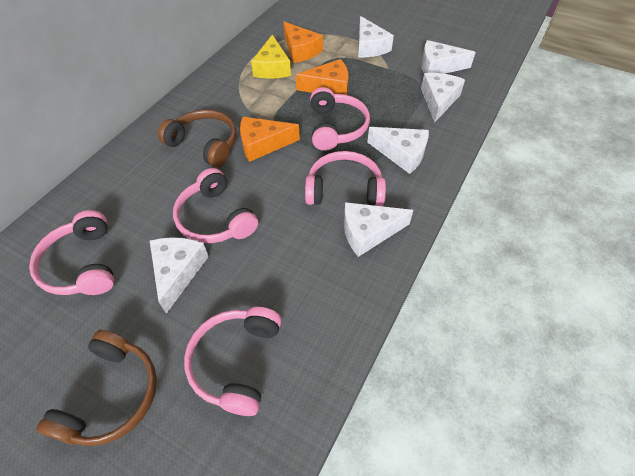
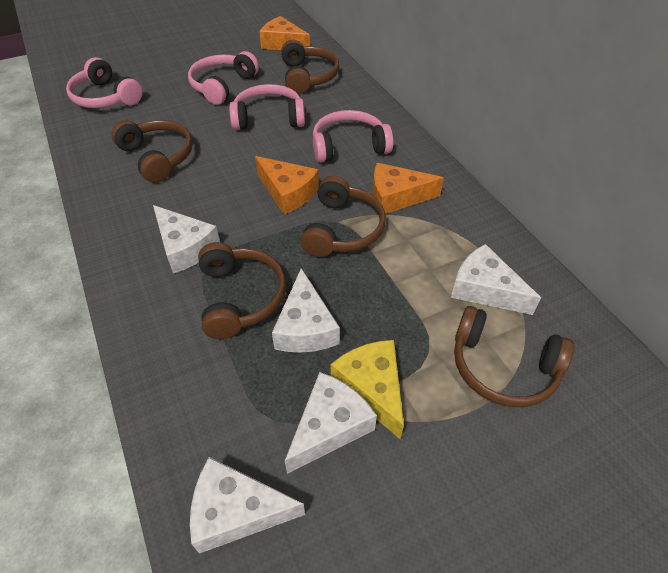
brown headphones: 2 -> 5
pink headphones: 5 -> 4
white cheese: 6 -> 5

